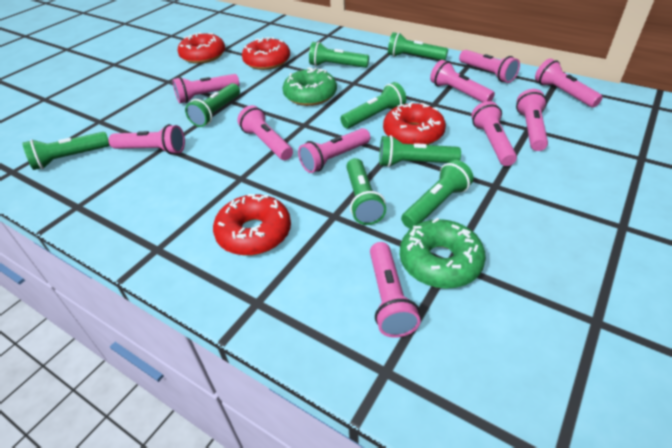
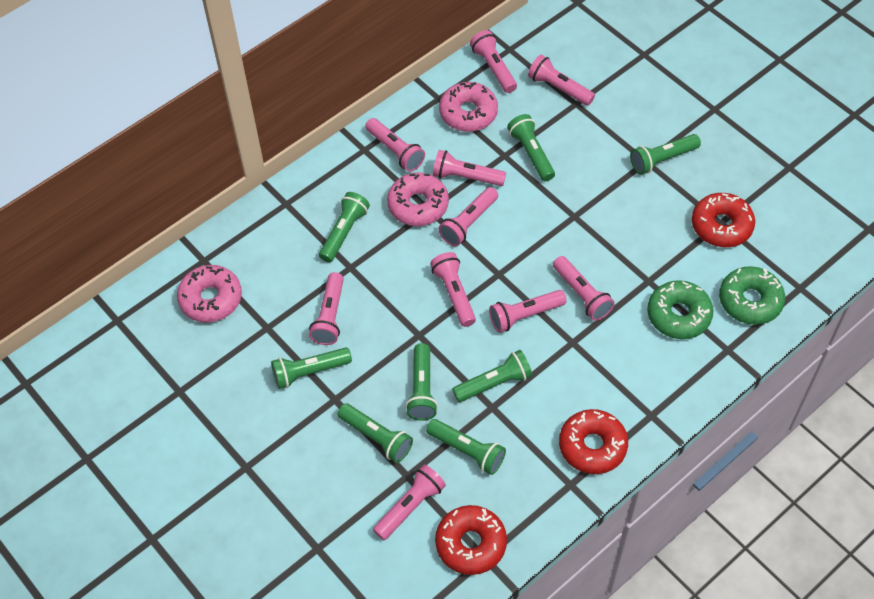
pink donut: 0 -> 3
red donut: 4 -> 3

